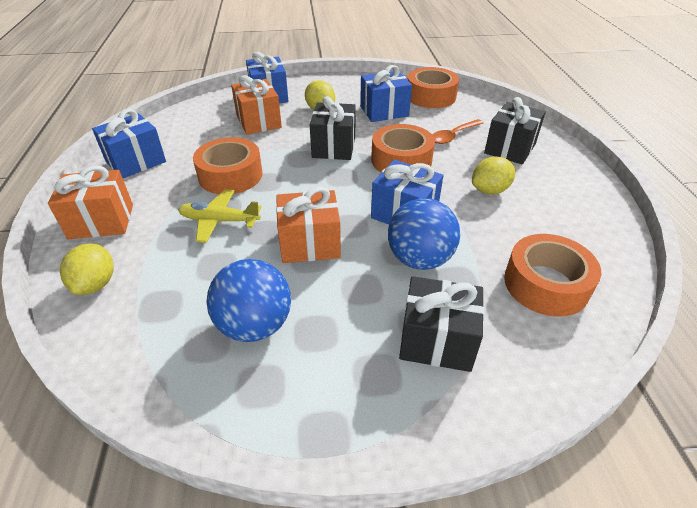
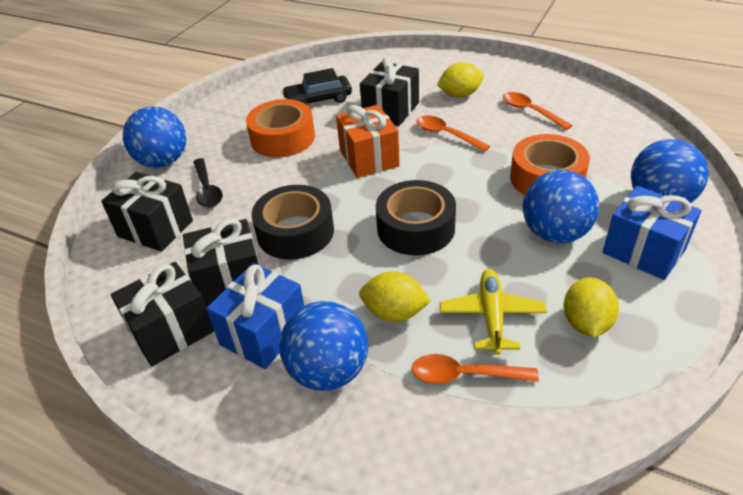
black car: 0 -> 1
black gift: 3 -> 4
black spoon: 0 -> 1
black tape: 0 -> 2
blue ball: 2 -> 4
blue gift: 4 -> 2
orange gift: 3 -> 1
orange spoon: 1 -> 3
orange tape: 4 -> 2

